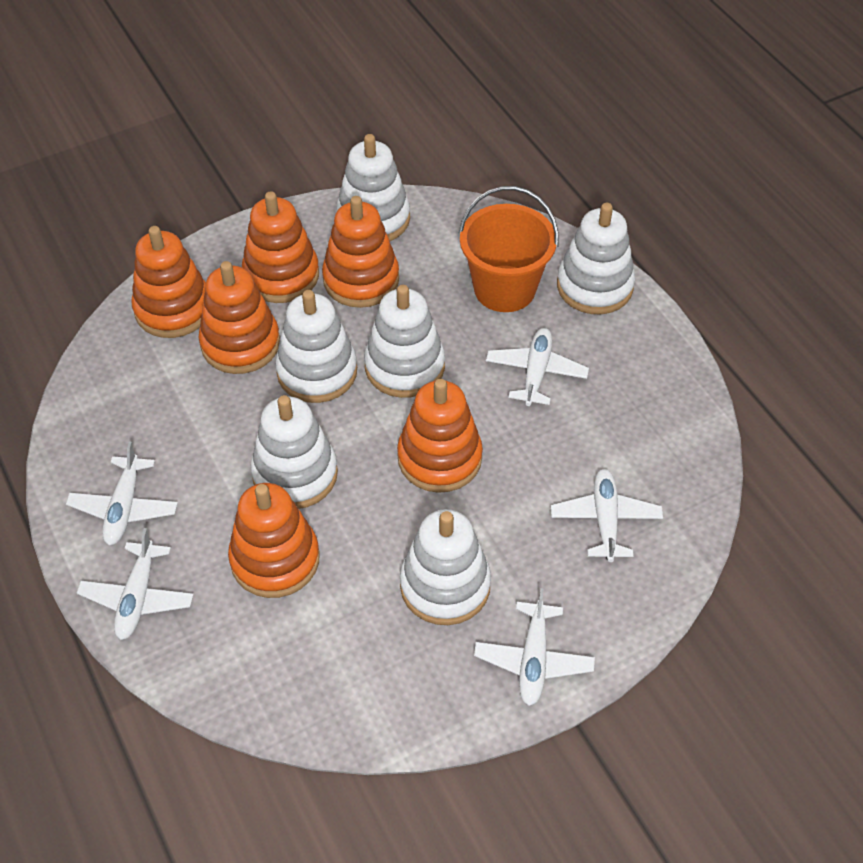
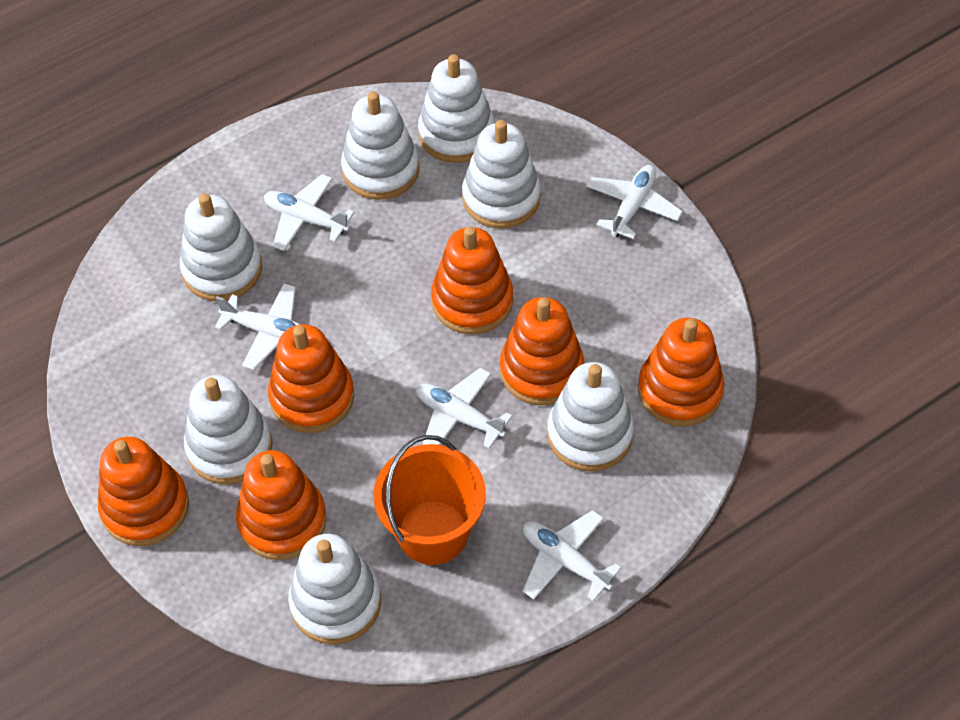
white stacking toy: 6 -> 7

